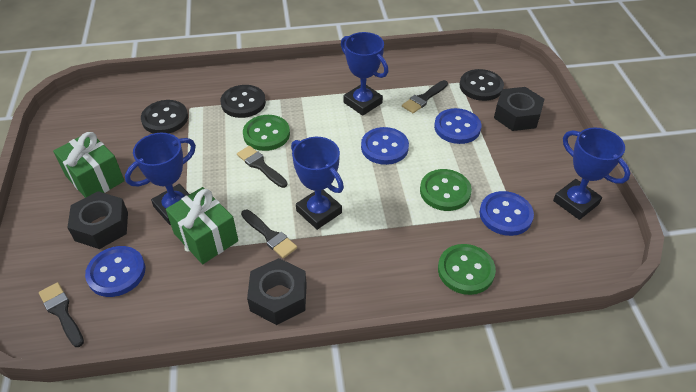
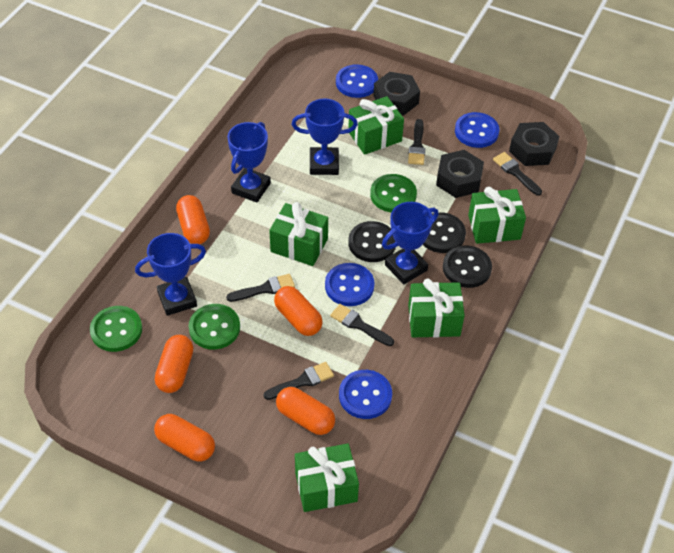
black brush: 4 -> 5
green gift: 2 -> 5
orange capsule: 0 -> 5

